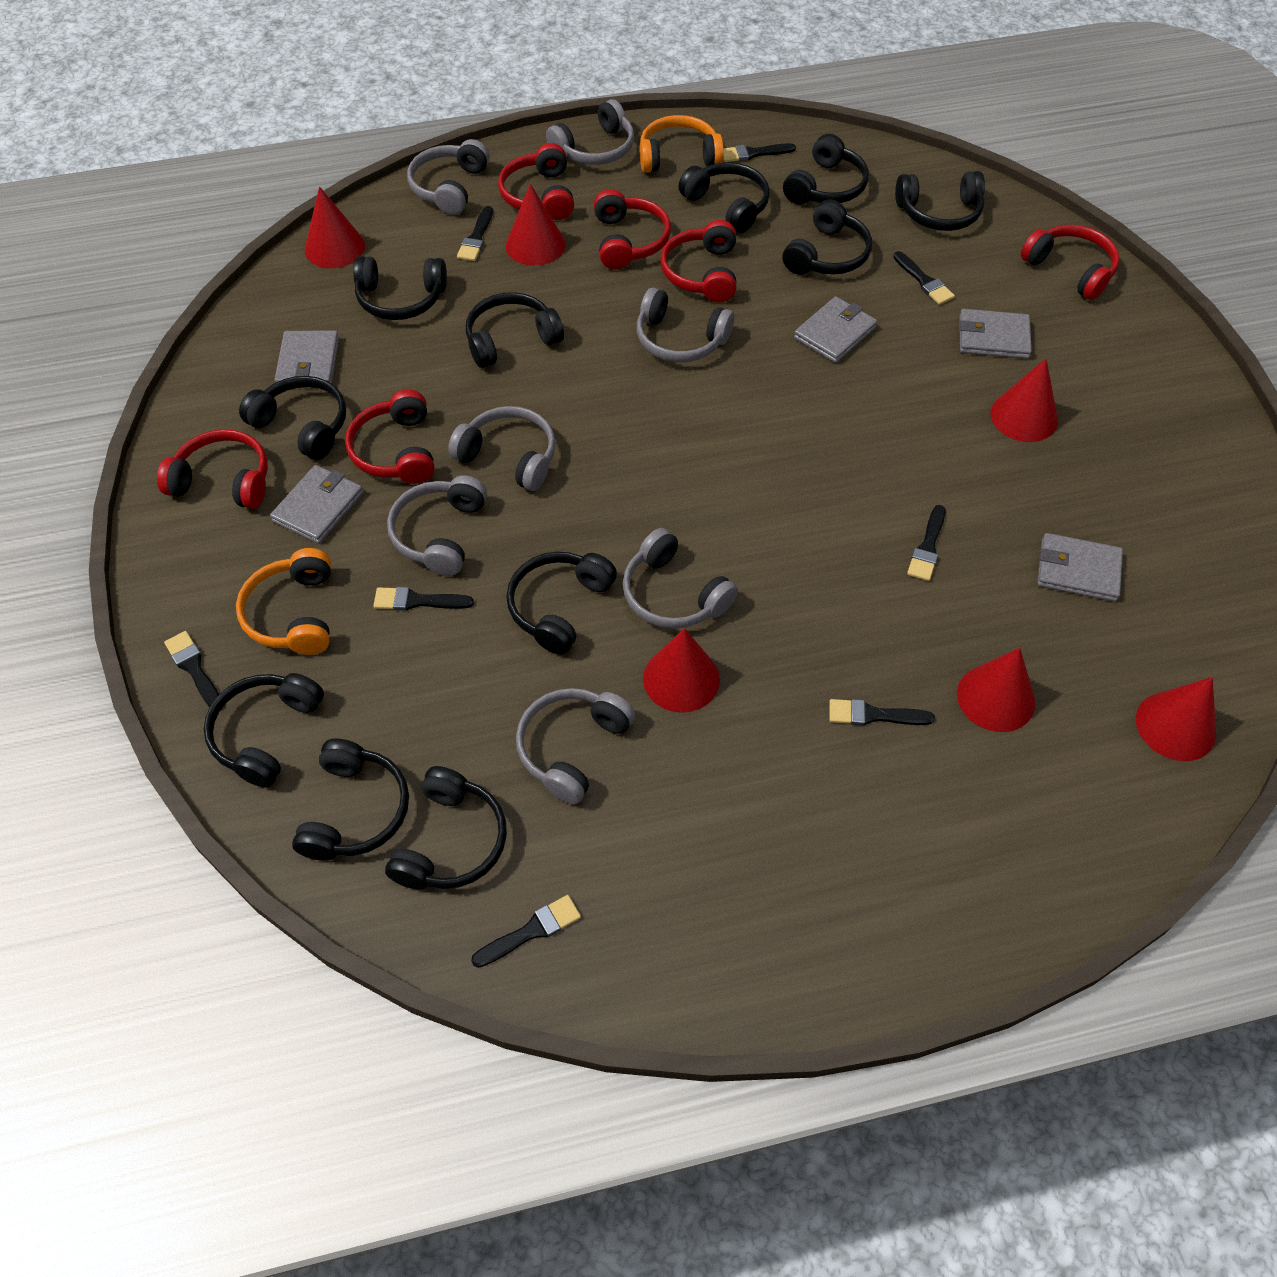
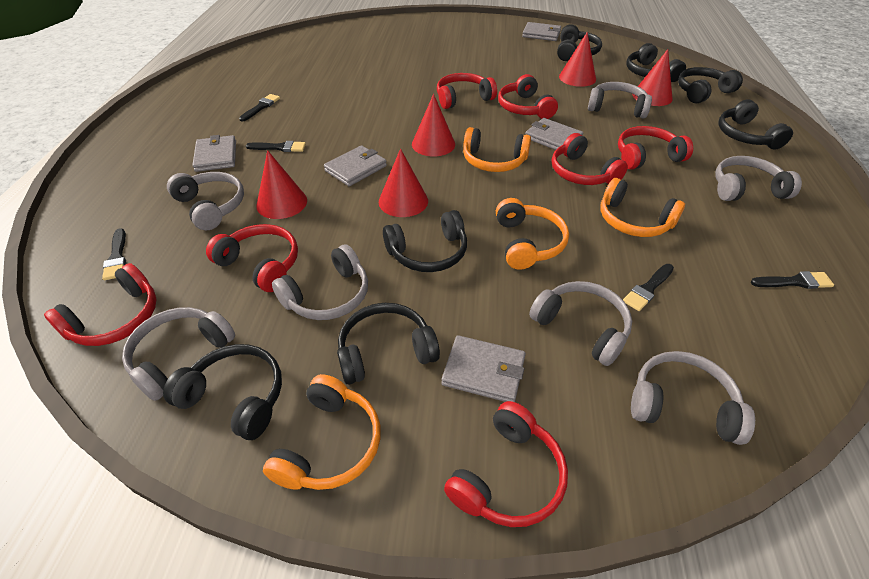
black brush: 8 -> 5
black headphones: 11 -> 7
orange headphones: 2 -> 4
red cone: 6 -> 5
red headphones: 6 -> 7

